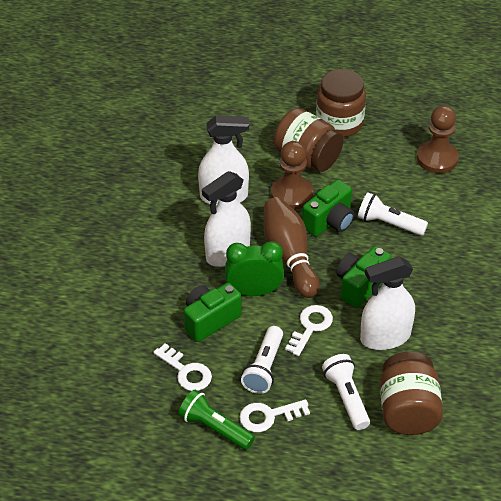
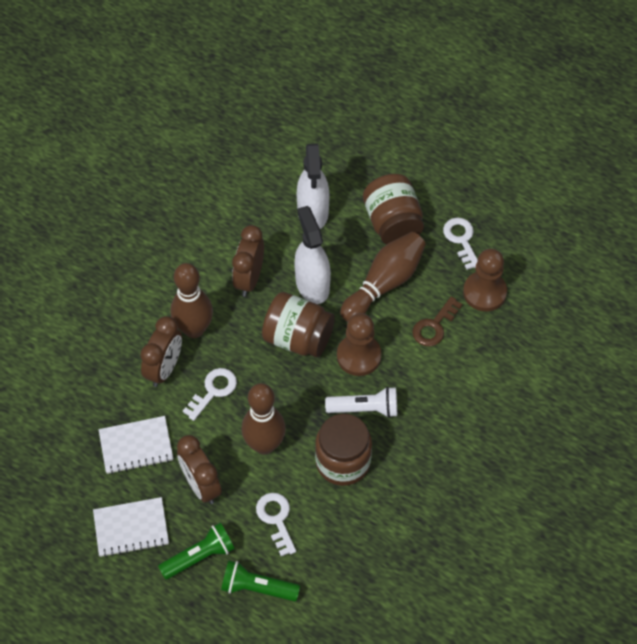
brown bowling pin: 1 -> 3
brown clock: 0 -> 3
brown key: 0 -> 1
green camera: 3 -> 0
green clock: 1 -> 0
green flashlight: 1 -> 2
white flashlight: 3 -> 1
white notebook: 0 -> 2
white spray bottle: 3 -> 2

